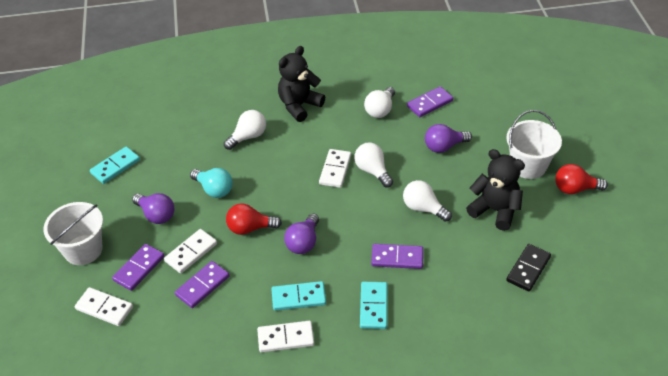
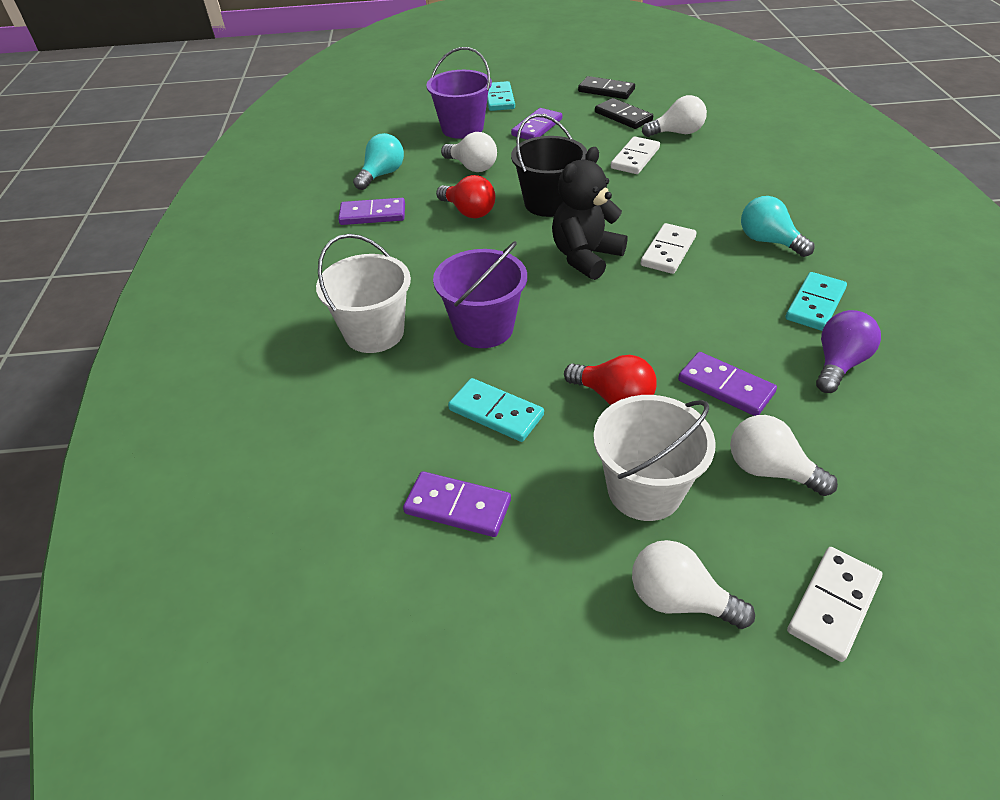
black bucket: 0 -> 1
black domino: 1 -> 2
black teddy bear: 2 -> 1
purple bucket: 0 -> 2
purple light bulb: 3 -> 1
turquoise light bulb: 1 -> 2
white domino: 4 -> 3

